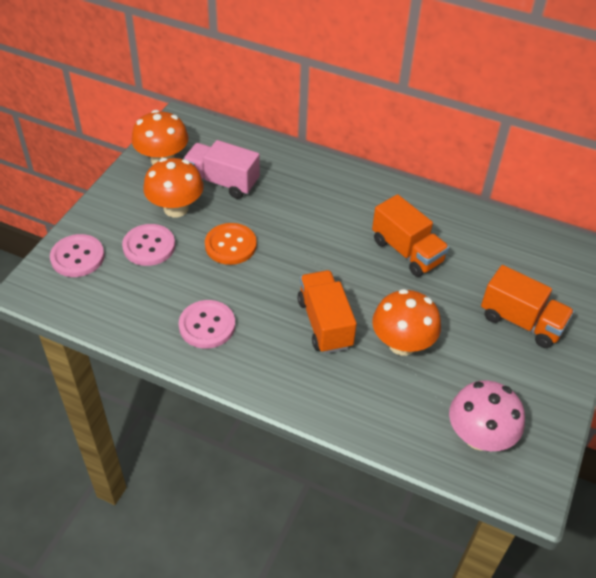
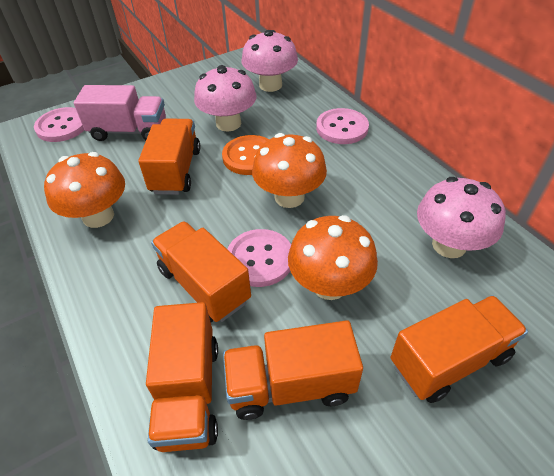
orange truck: 3 -> 5
pink mushroom: 1 -> 3

